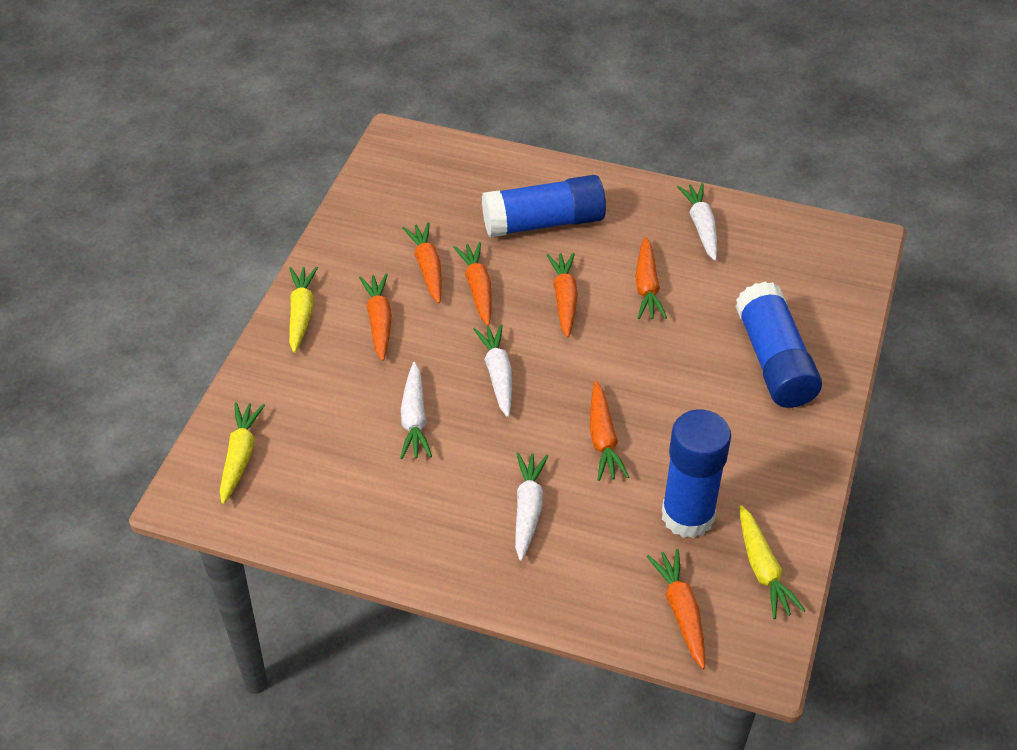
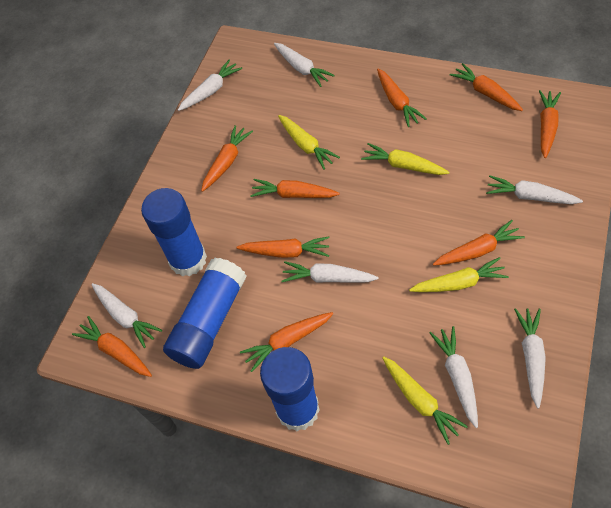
orange carrot: 7 -> 9
white carrot: 4 -> 7
yellow carrot: 3 -> 4

